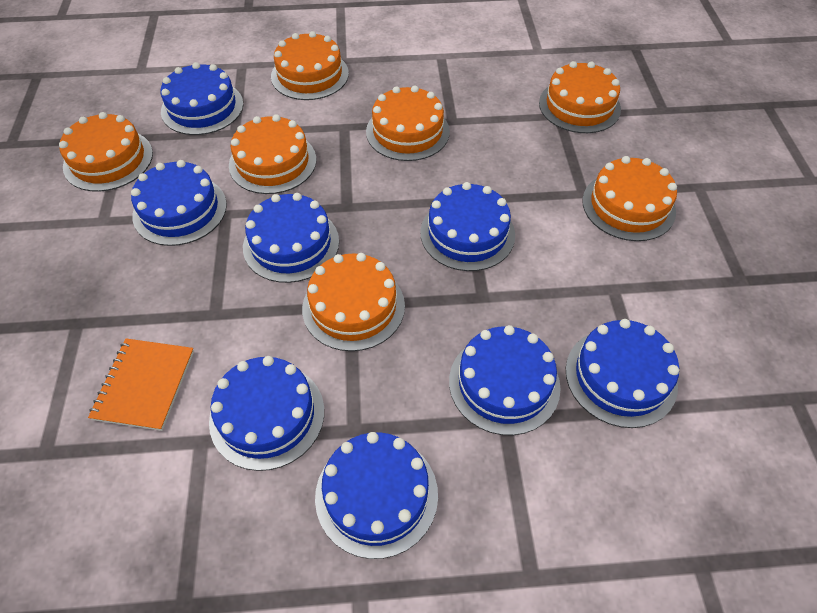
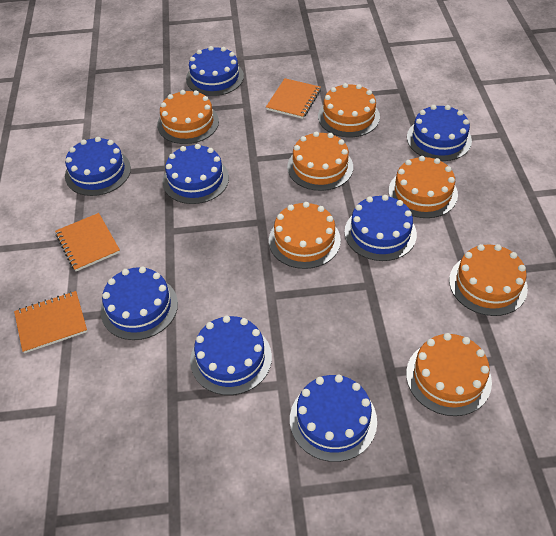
orange notebook: 1 -> 3

